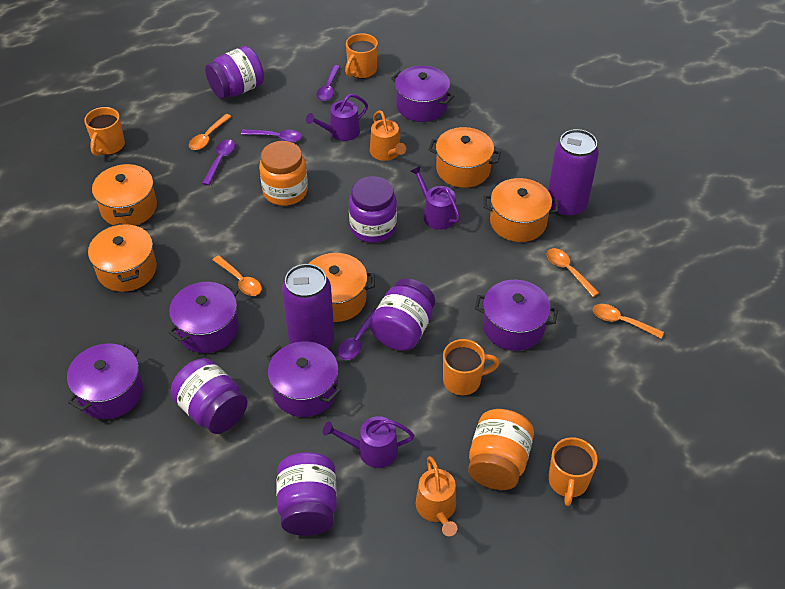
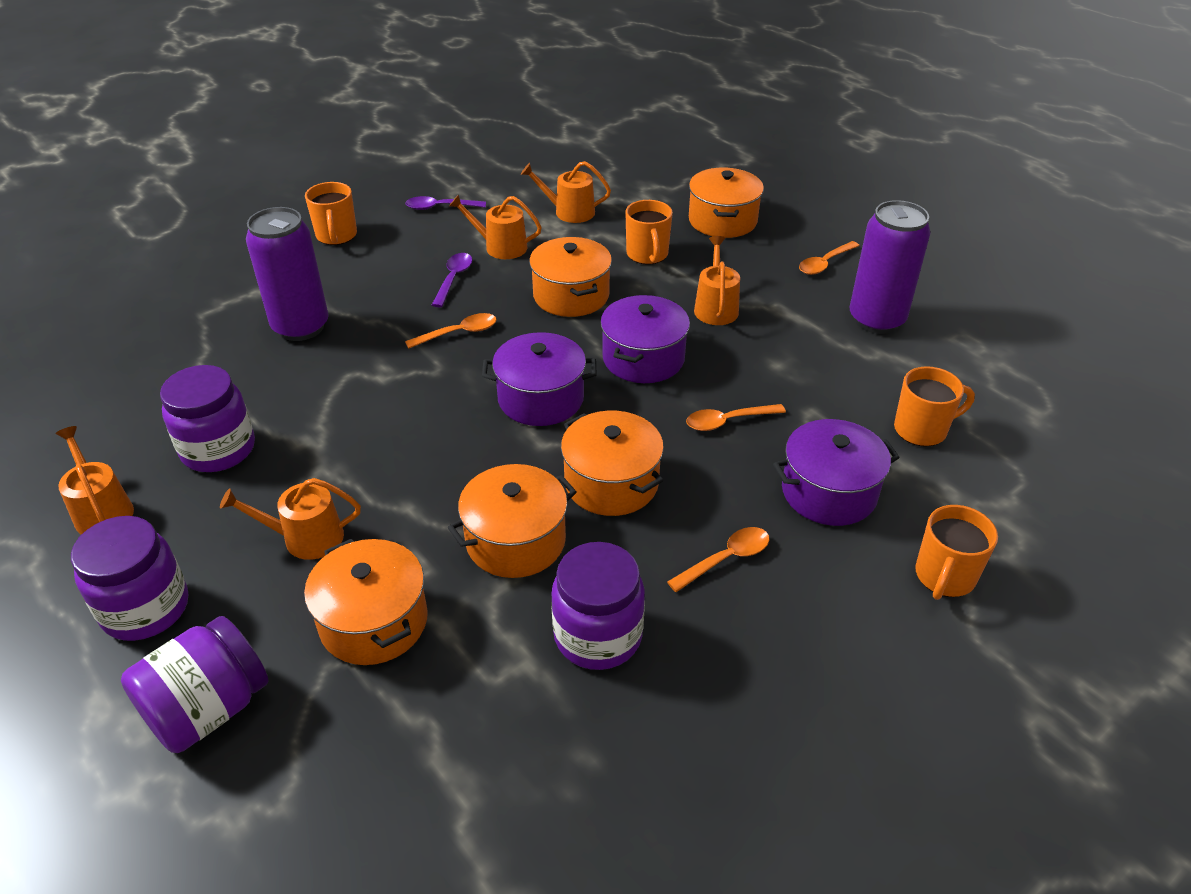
orange jar: 2 -> 0
orange watering can: 2 -> 5
purple jar: 5 -> 4
purple pot: 5 -> 3
purple spoon: 4 -> 2
purple watering can: 3 -> 0

